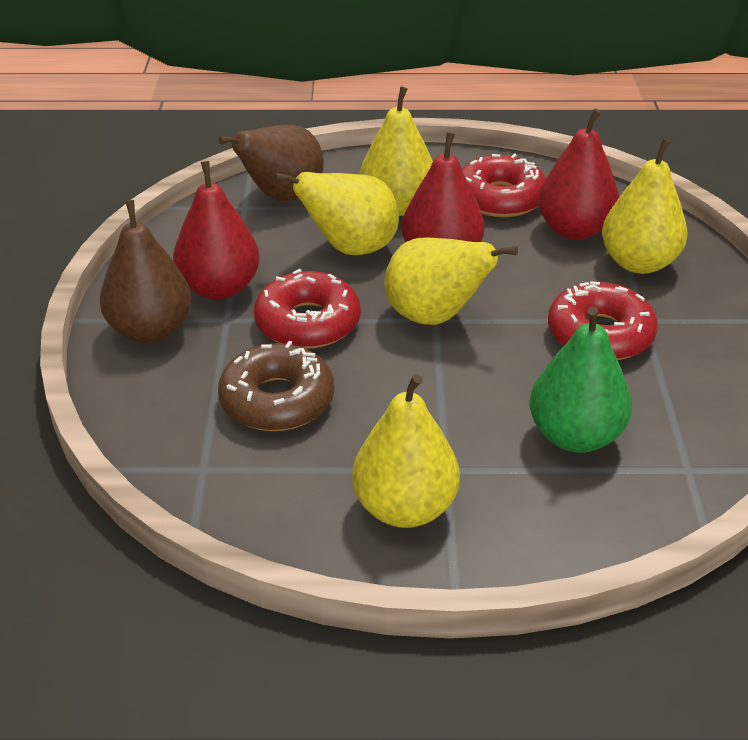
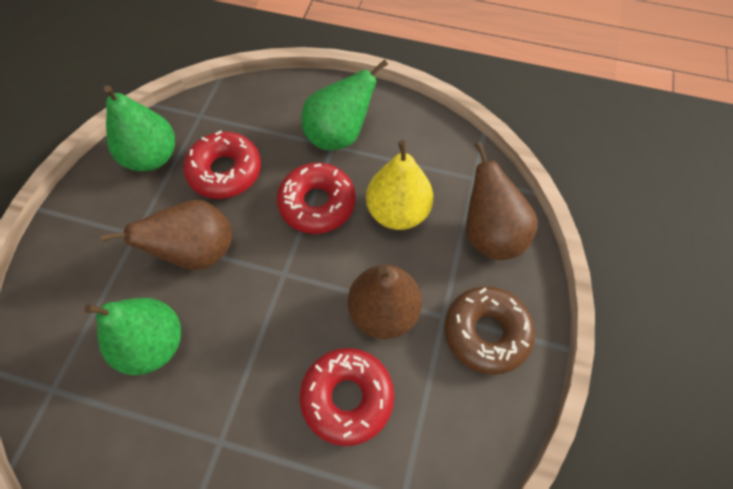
brown pear: 2 -> 3
green pear: 1 -> 3
red pear: 3 -> 0
yellow pear: 5 -> 1

